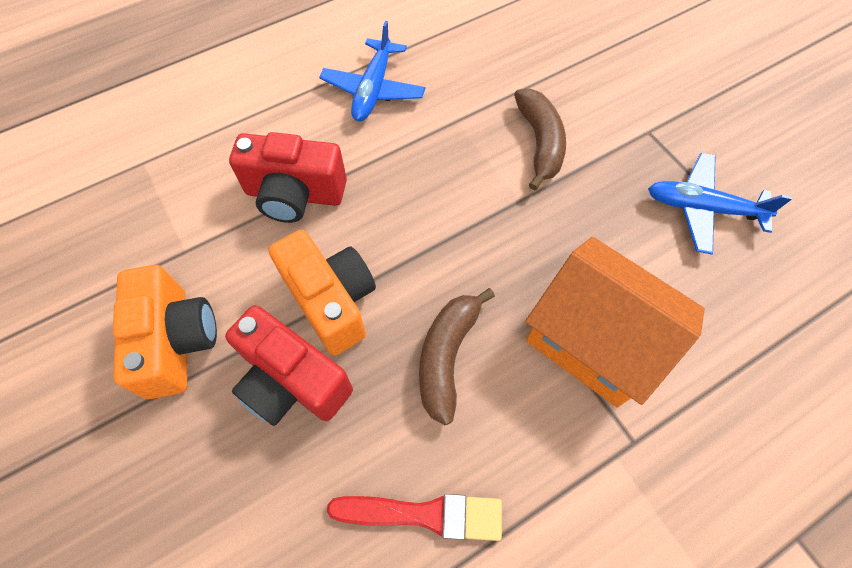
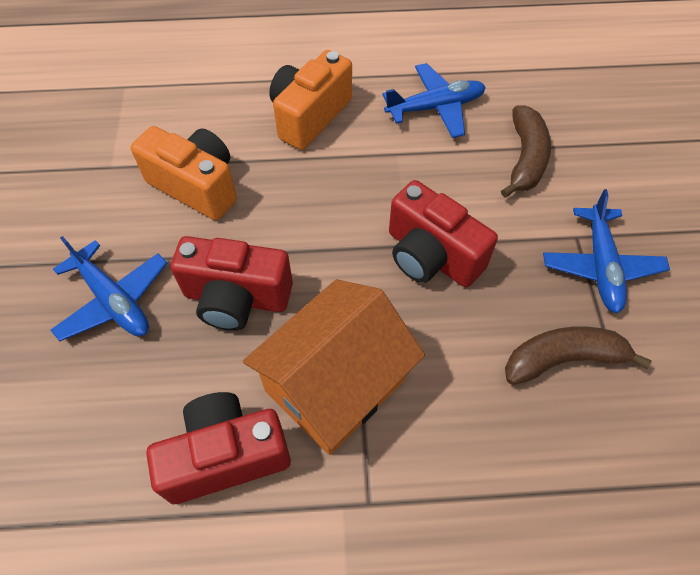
blue plane: 2 -> 3
red brush: 1 -> 0
red camera: 2 -> 3

